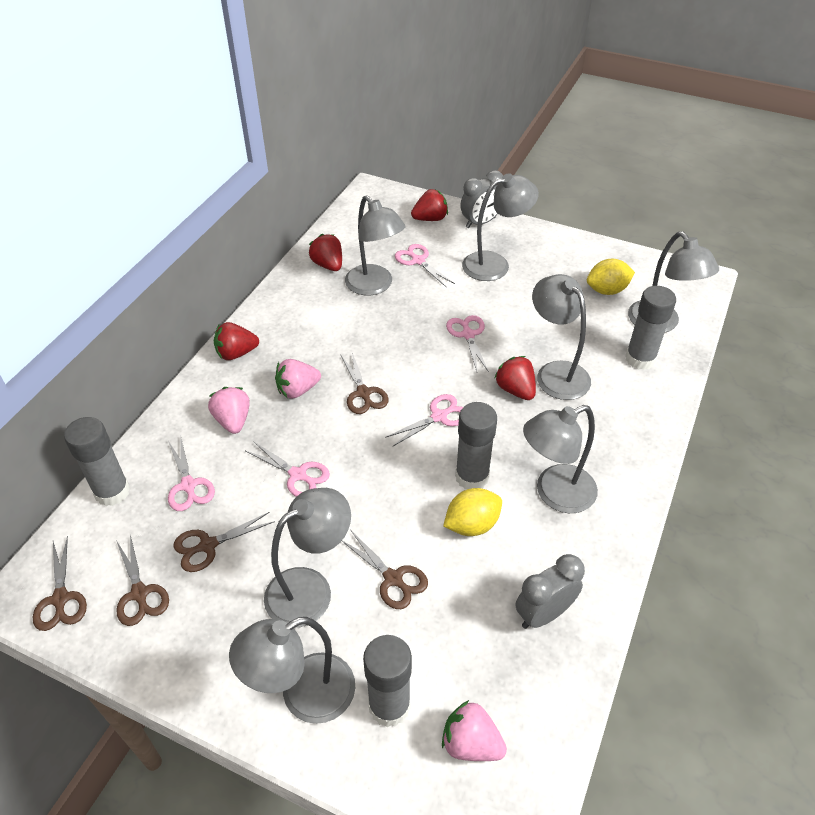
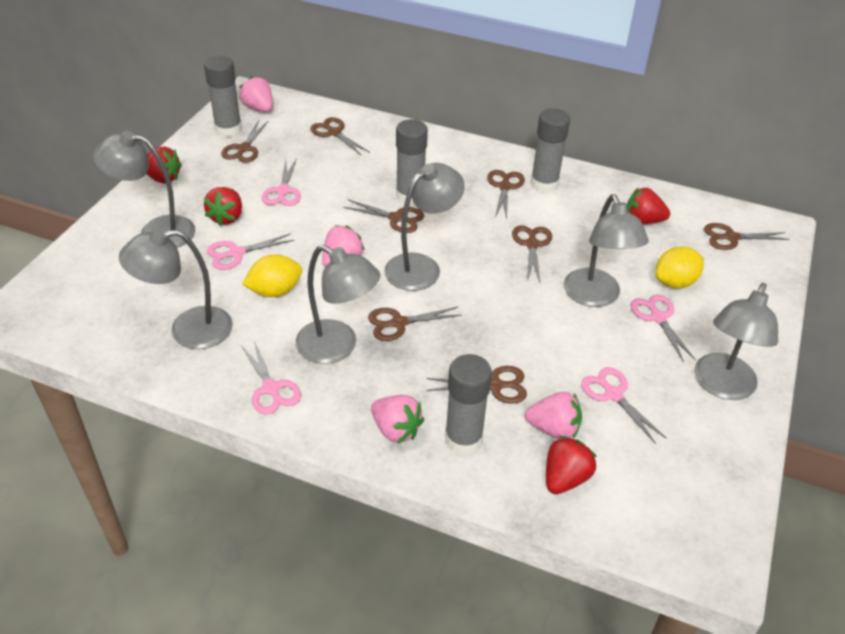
brown scissors: 5 -> 8
grey clock: 2 -> 0
grey lamp: 7 -> 6
pink strawberry: 3 -> 4

